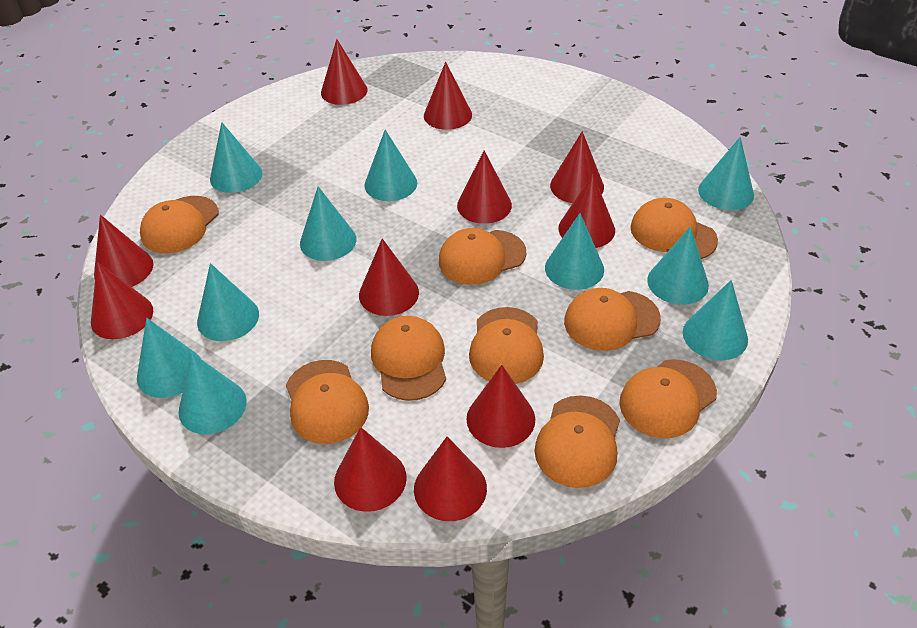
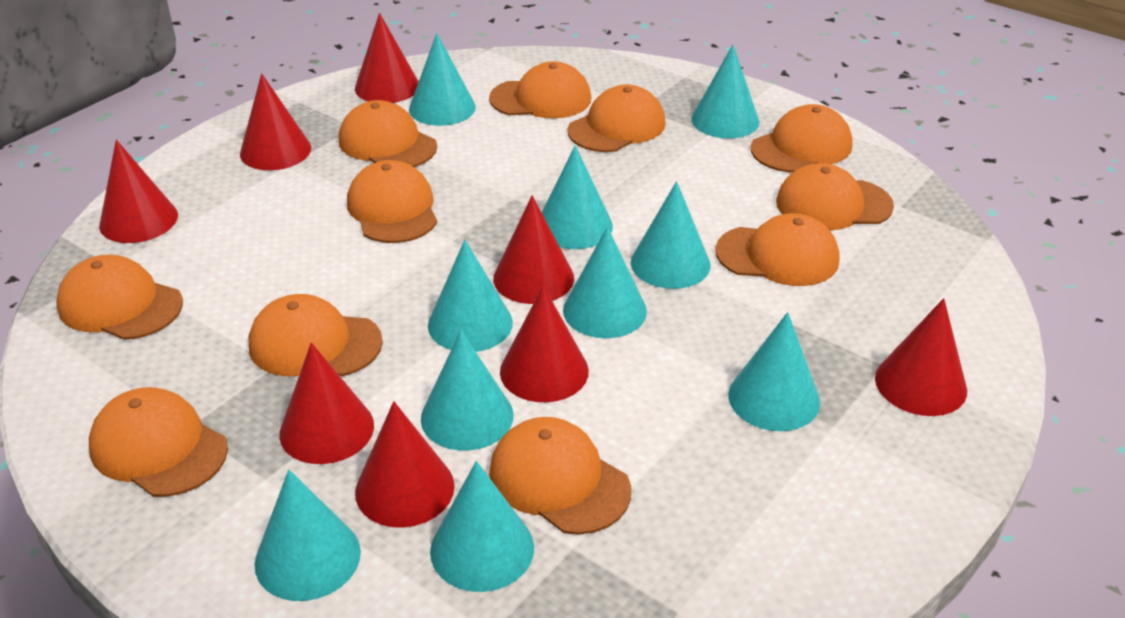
orange cap: 9 -> 11
red cone: 11 -> 8

